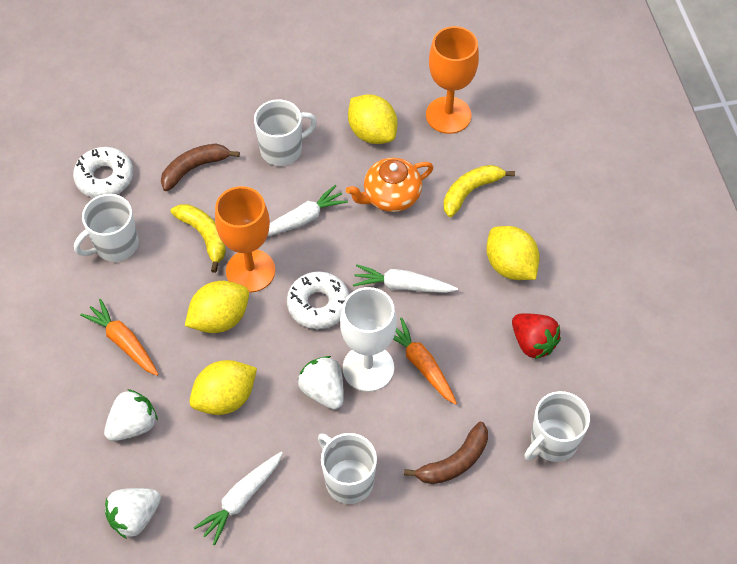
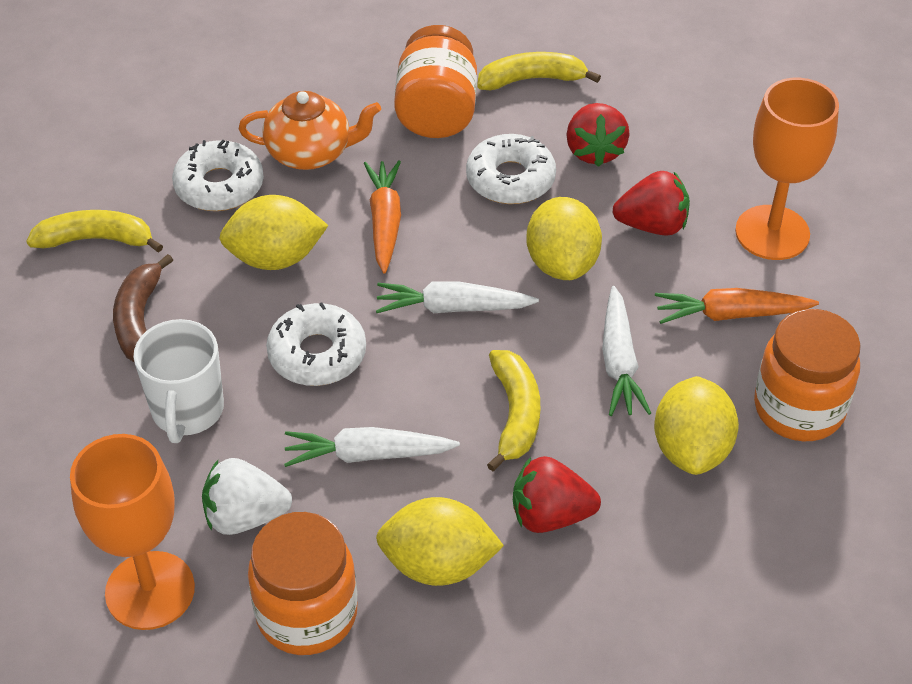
brown banana: 2 -> 1
orange jar: 0 -> 3
red strawberry: 1 -> 3
white donut: 2 -> 3
white goblet: 1 -> 0
white mug: 4 -> 1
white strawberry: 3 -> 1
yellow banana: 2 -> 3

